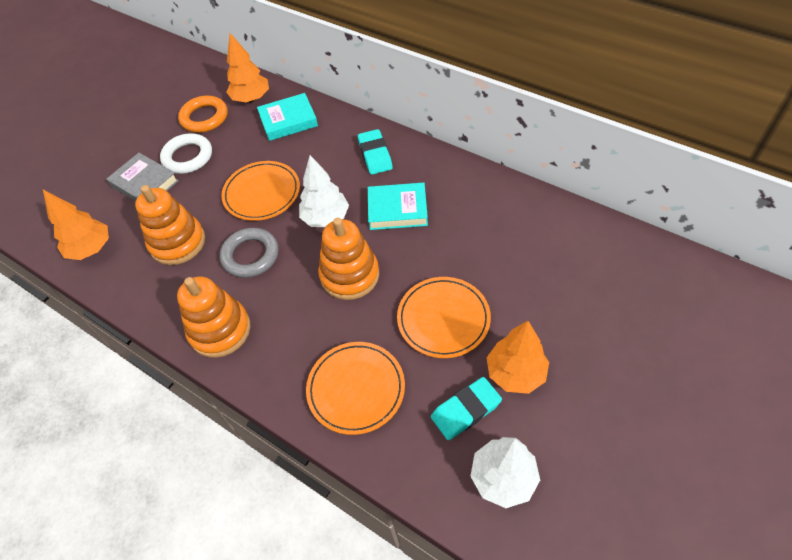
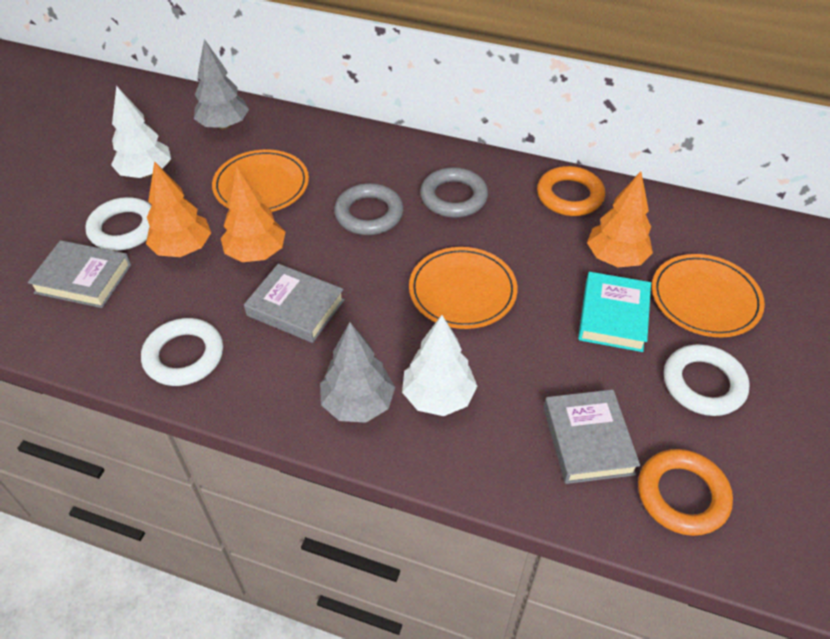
grey book: 1 -> 3
grey ring: 1 -> 2
grey tree: 0 -> 2
orange ring: 1 -> 2
orange stacking toy: 3 -> 0
turquoise book: 2 -> 1
turquoise eraser: 2 -> 0
white ring: 1 -> 3

